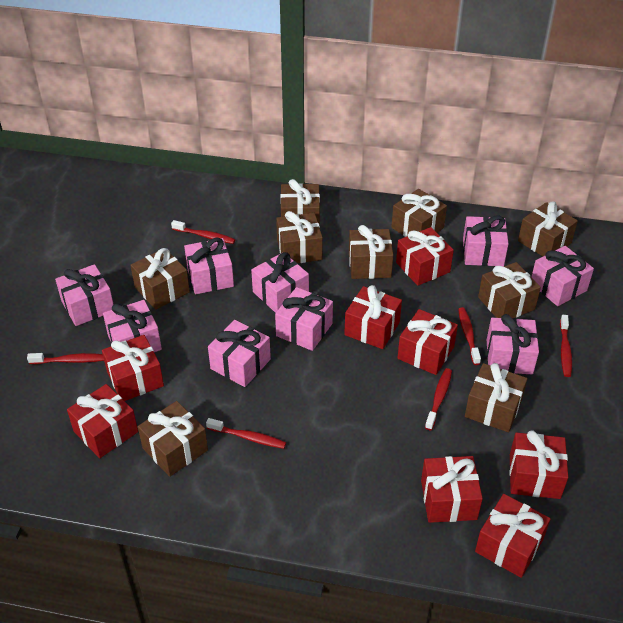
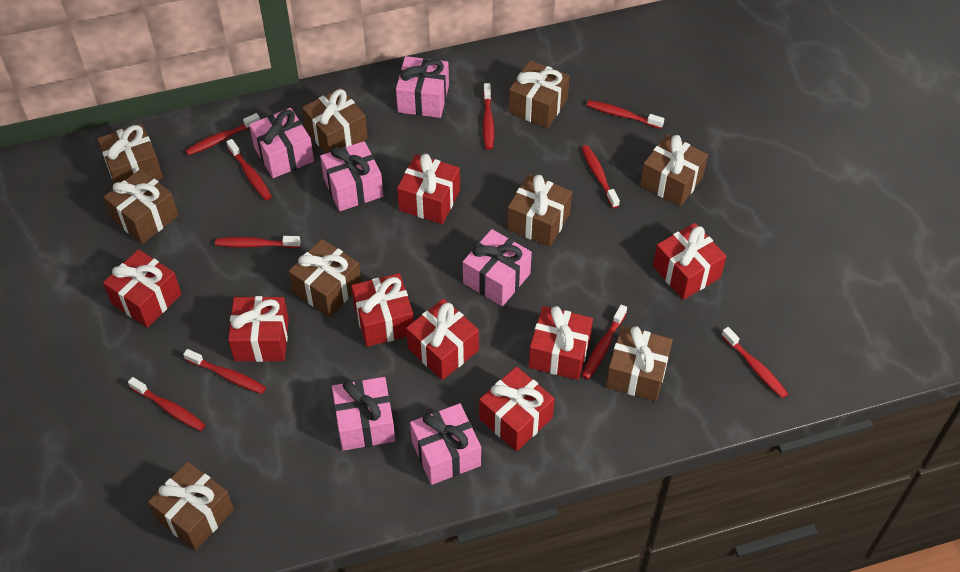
pink gift: 9 -> 6
red toothbrush: 6 -> 10

